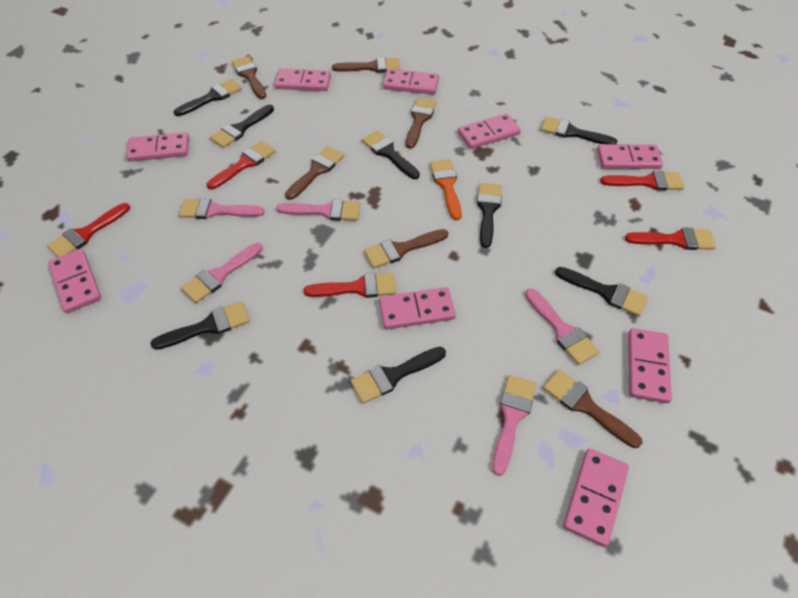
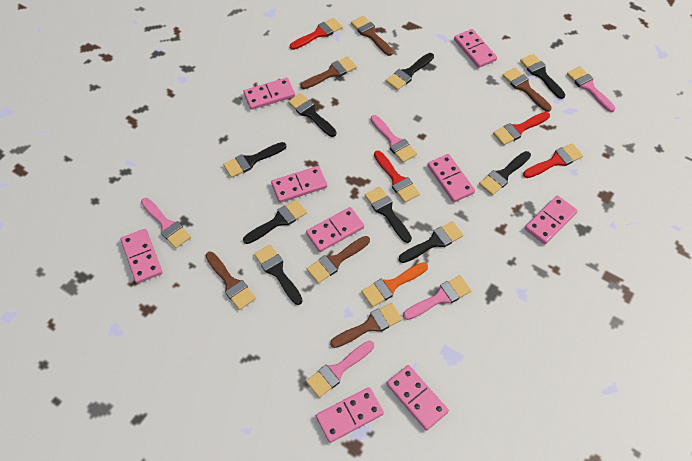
black brush: 8 -> 9
red brush: 5 -> 4

